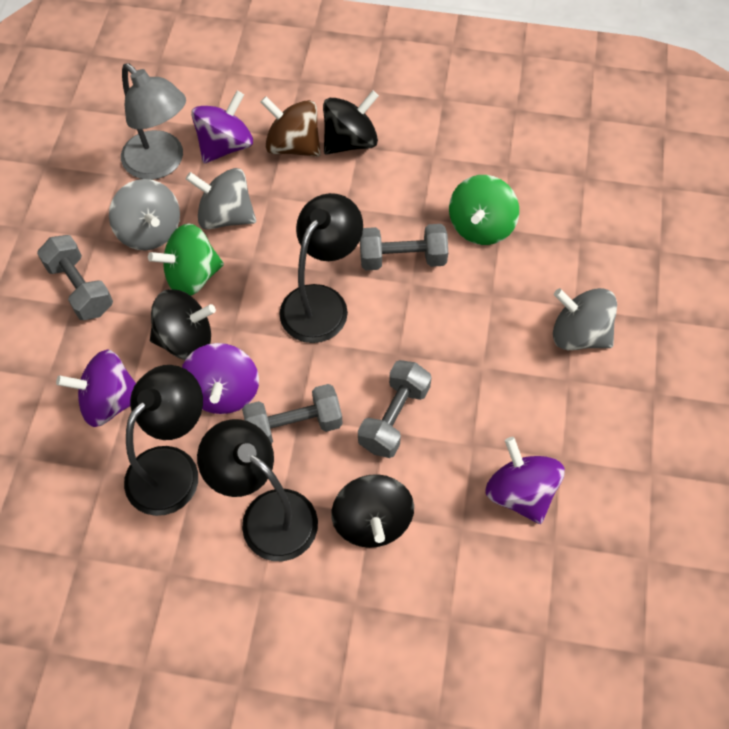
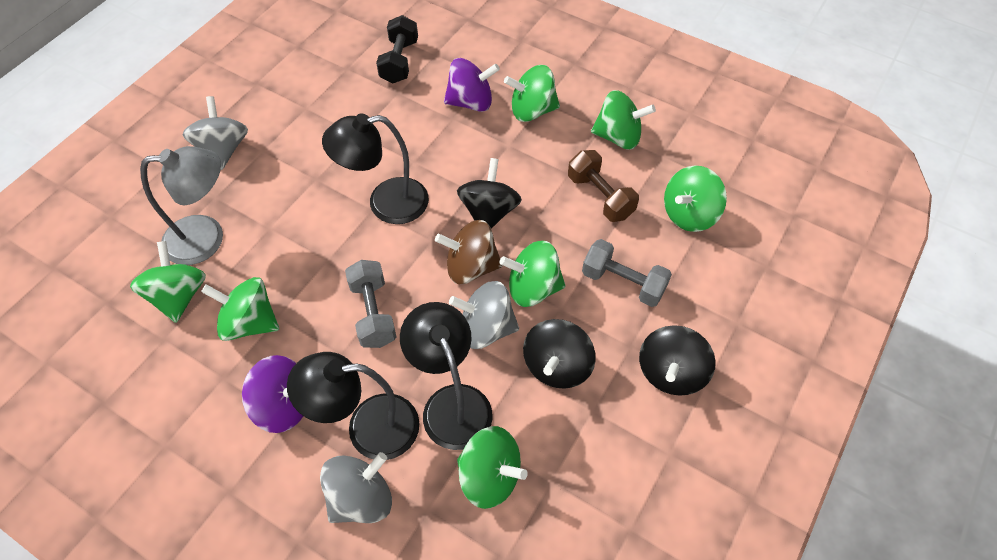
black dumbbell: 0 -> 1
brown dumbbell: 0 -> 1
green spinning top: 2 -> 7
grey dumbbell: 4 -> 2
purple spinning top: 4 -> 2

